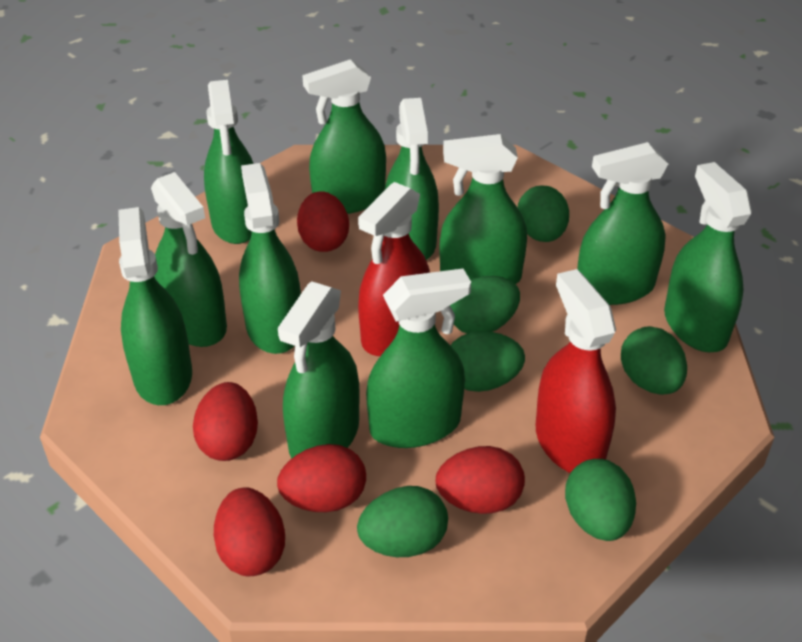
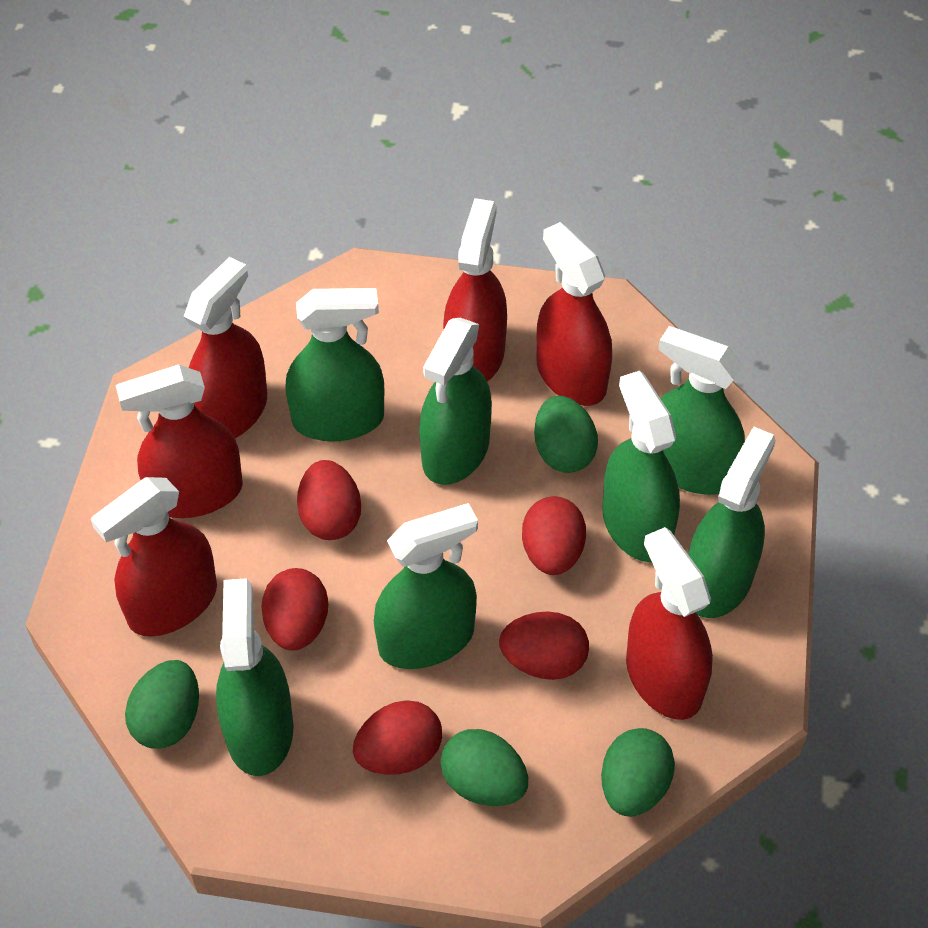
green egg: 6 -> 4
green spray bottle: 11 -> 7
red spray bottle: 2 -> 6

